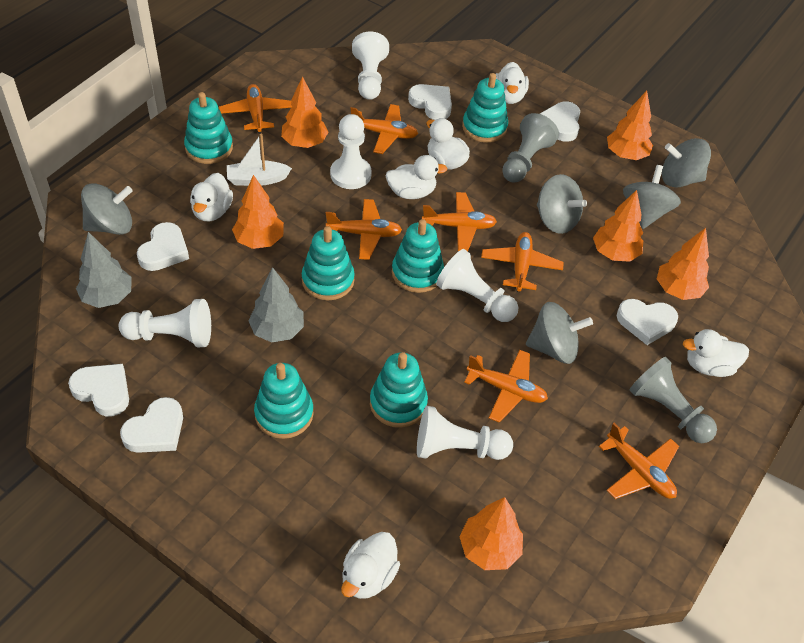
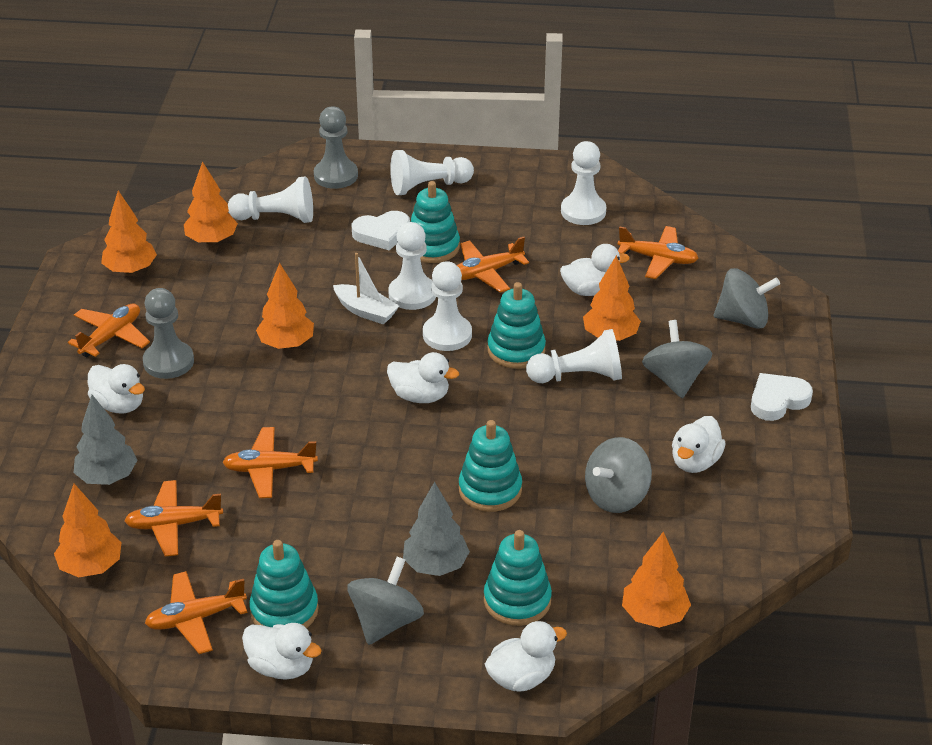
grey spinning top: 5 -> 4
orange plane: 7 -> 6
turquoise stacking toy: 6 -> 5
white heart: 6 -> 2
white pawn: 5 -> 6

